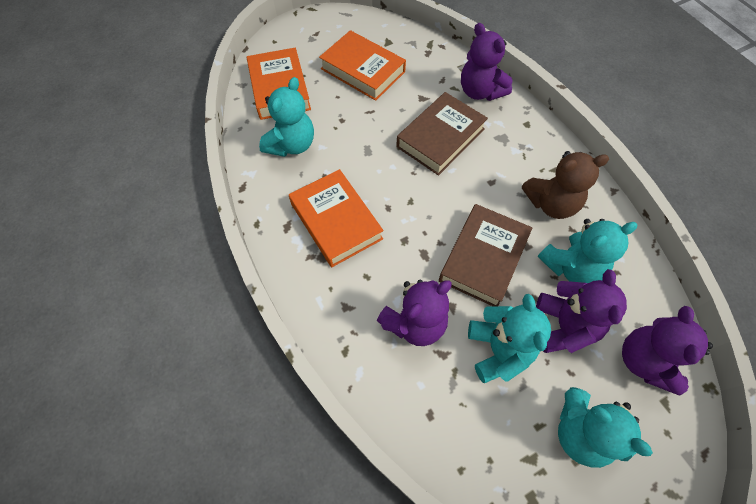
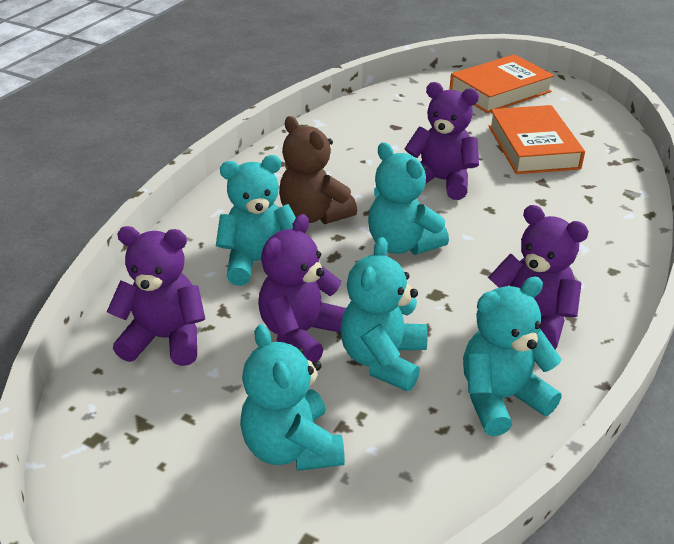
brown book: 2 -> 0
orange book: 3 -> 2
turquoise teddy bear: 4 -> 5

